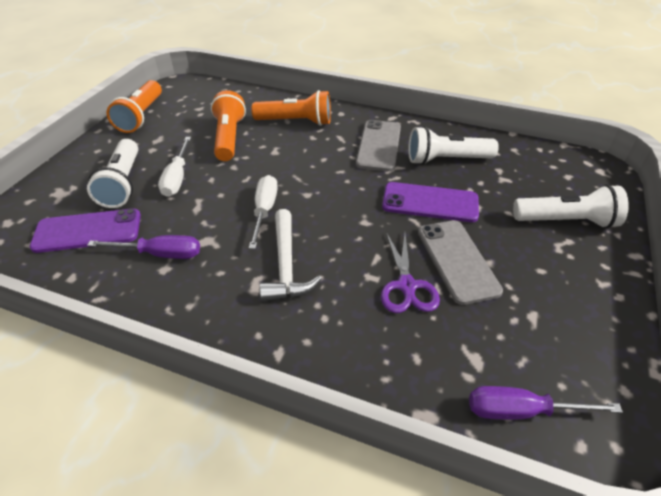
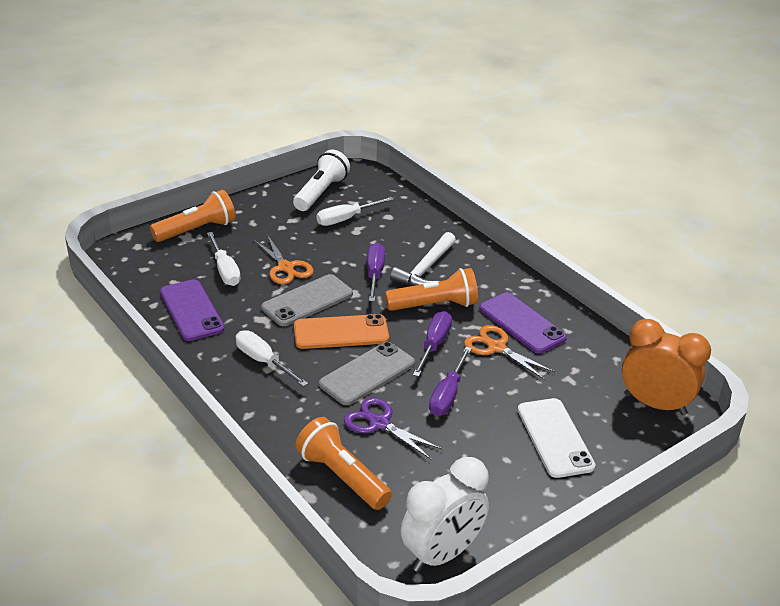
orange clock: 0 -> 1
orange phone: 0 -> 1
orange scissors: 0 -> 2
purple screwdriver: 2 -> 3
white clock: 0 -> 1
white flashlight: 3 -> 1
white phone: 0 -> 1
white screwdriver: 2 -> 3

